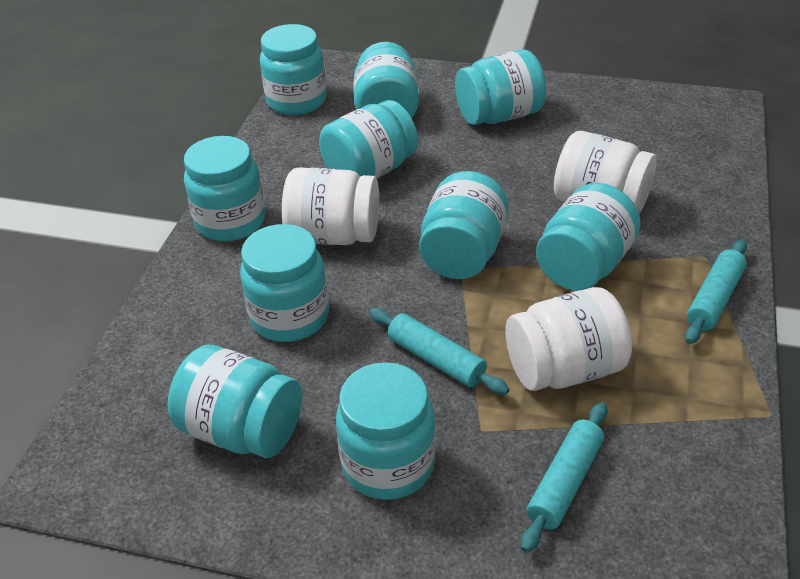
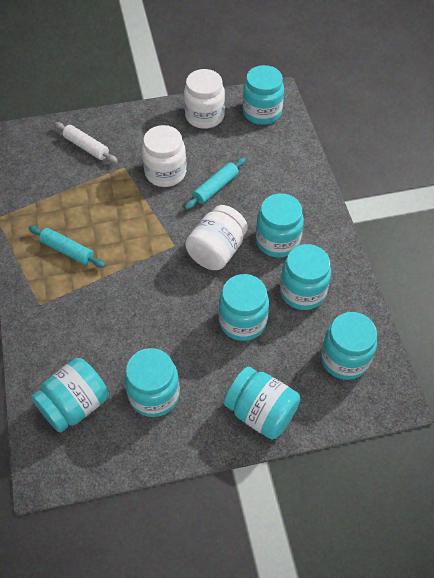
turquoise jar: 10 -> 8
turquoise rolling pin: 3 -> 2
white rolling pin: 0 -> 1

